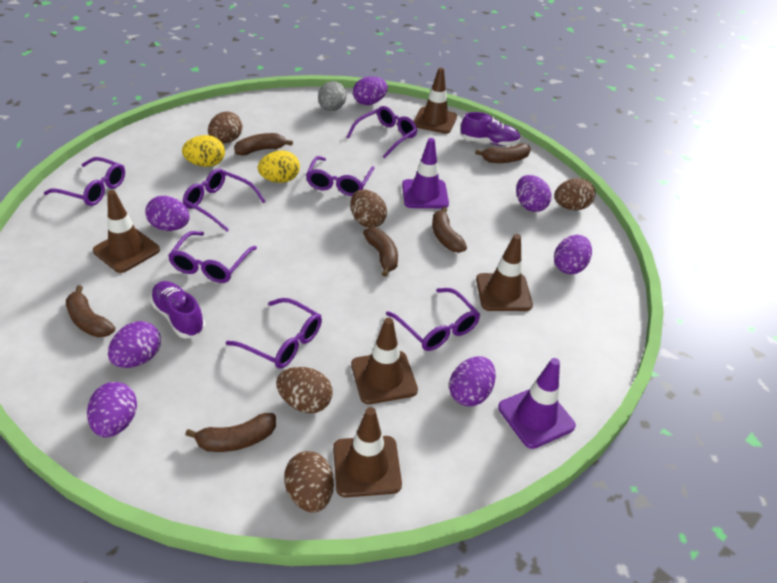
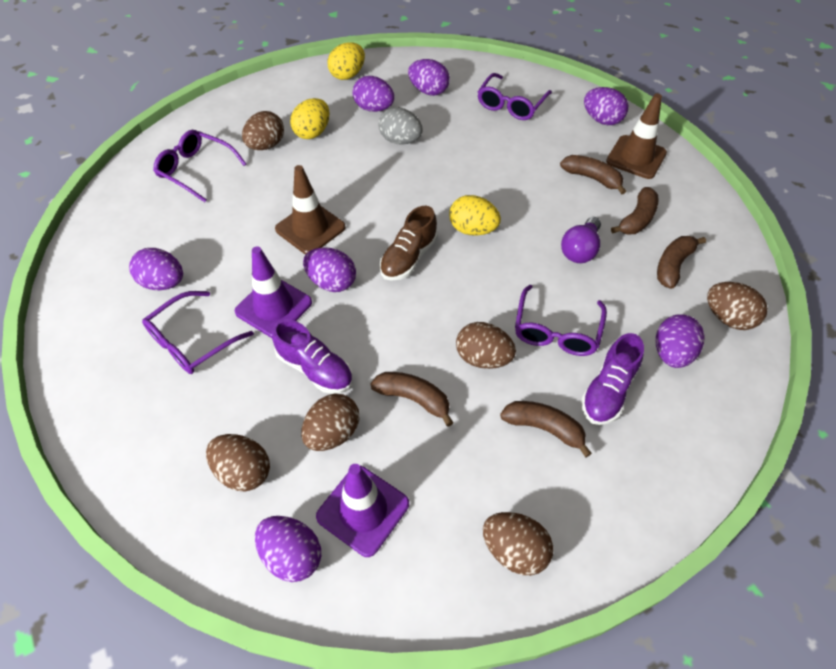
brown banana: 6 -> 5
brown egg: 5 -> 6
brown shoe: 0 -> 1
brown traffic cone: 5 -> 2
purple glasses: 7 -> 4
purple light bulb: 0 -> 1
yellow egg: 2 -> 3

